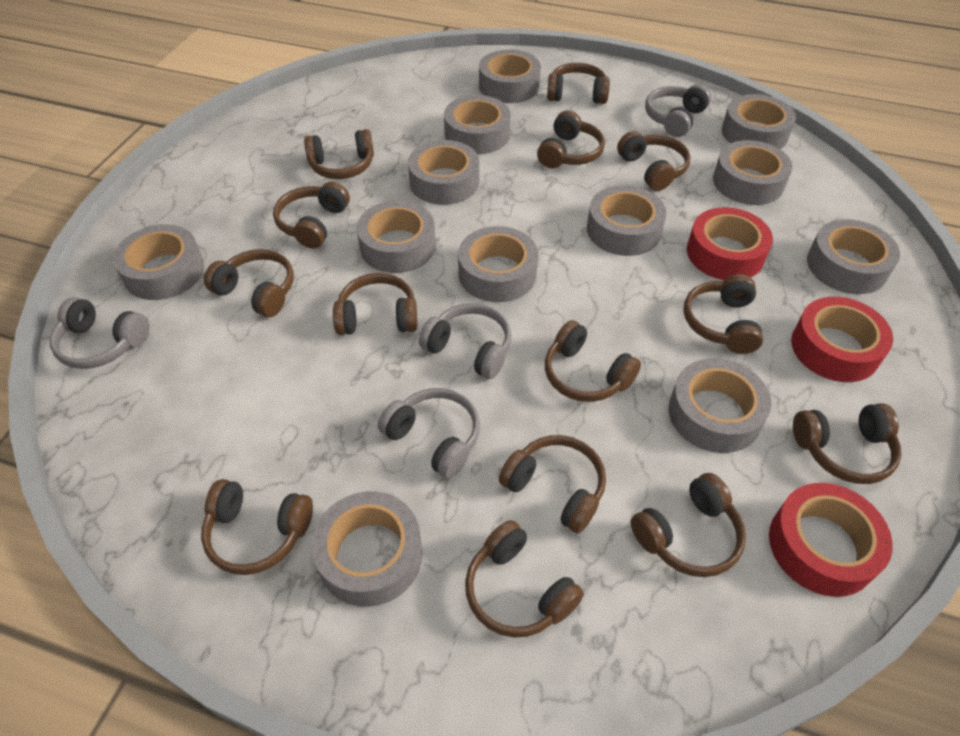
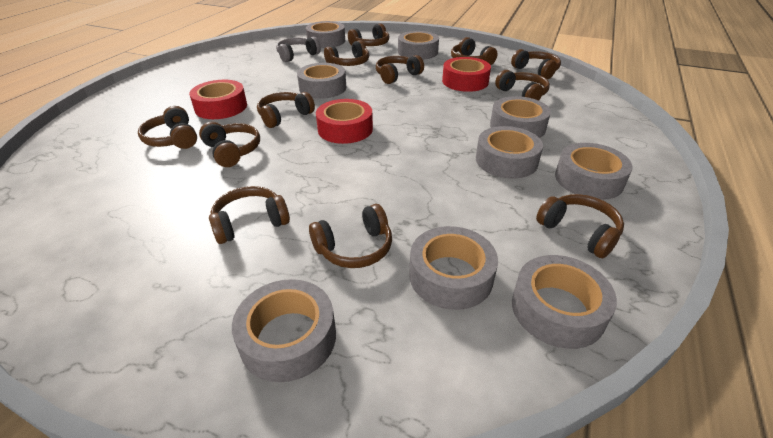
brown headphones: 14 -> 12
grey headphones: 4 -> 1
grey tape: 12 -> 9

